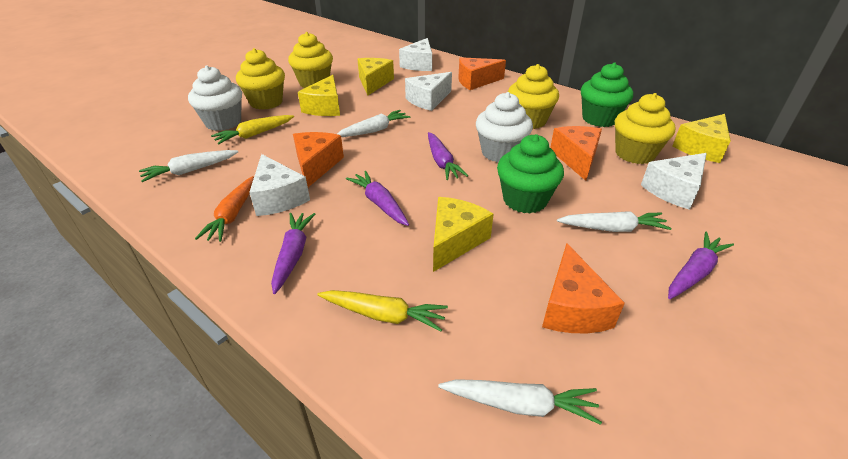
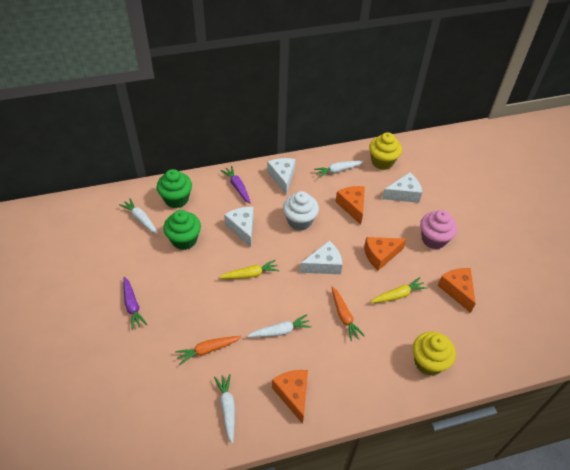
orange carrot: 1 -> 2
pink cupcake: 0 -> 1
purple carrot: 4 -> 2
white cupcake: 2 -> 1
yellow cheese: 4 -> 0
yellow cupcake: 4 -> 2

